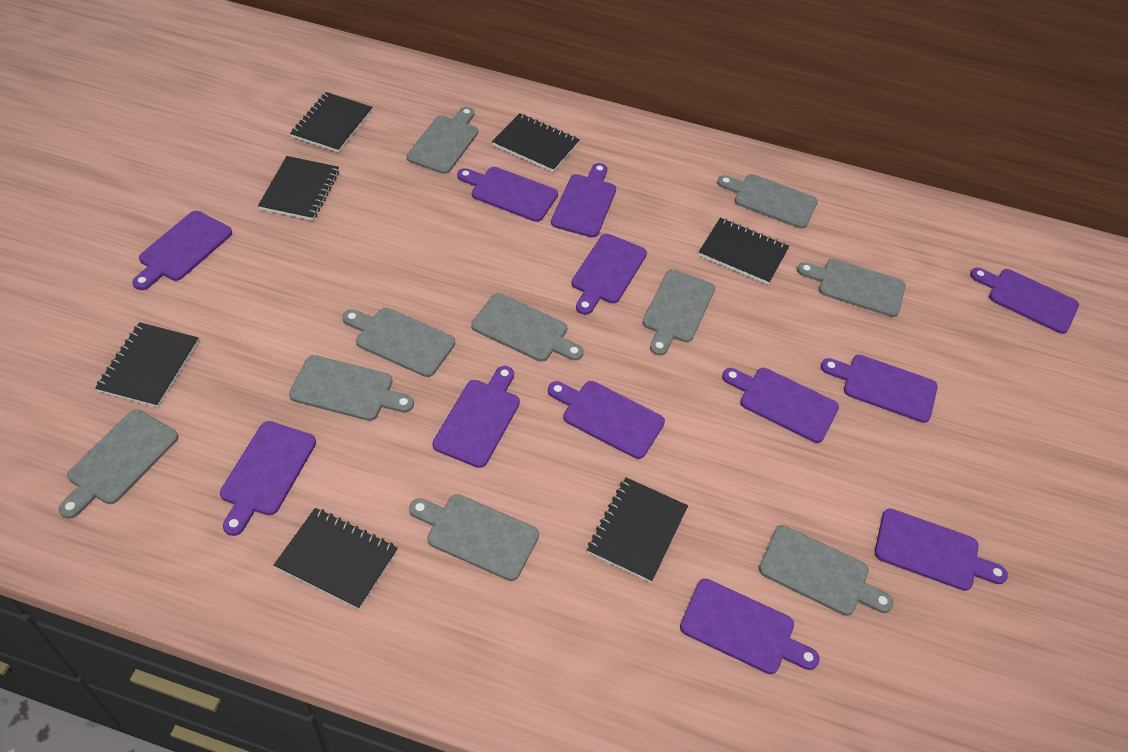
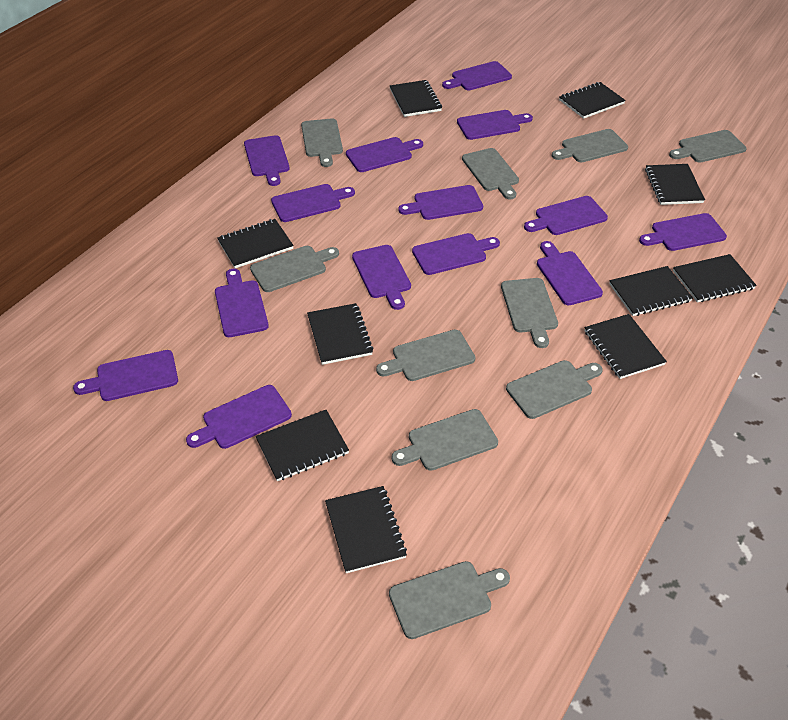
black notebook: 7 -> 10
purple cutting board: 12 -> 14

